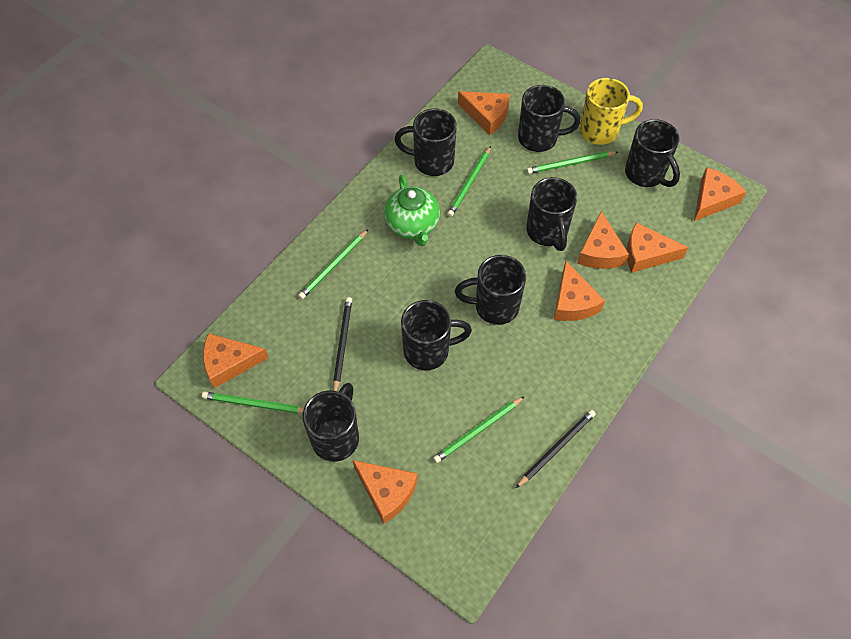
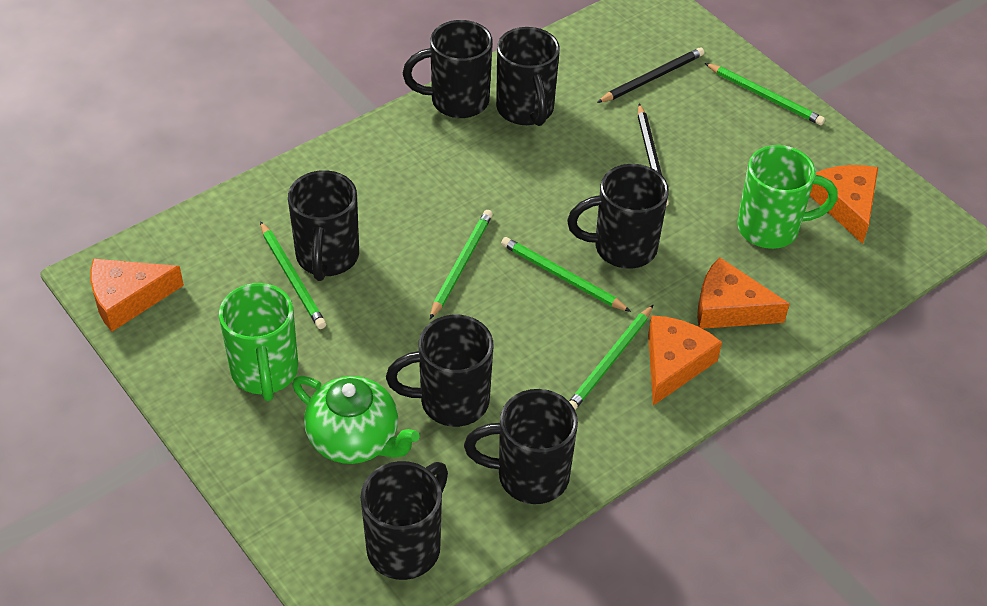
green mug: 0 -> 2
orange cheese: 7 -> 4
yellow mug: 1 -> 0

